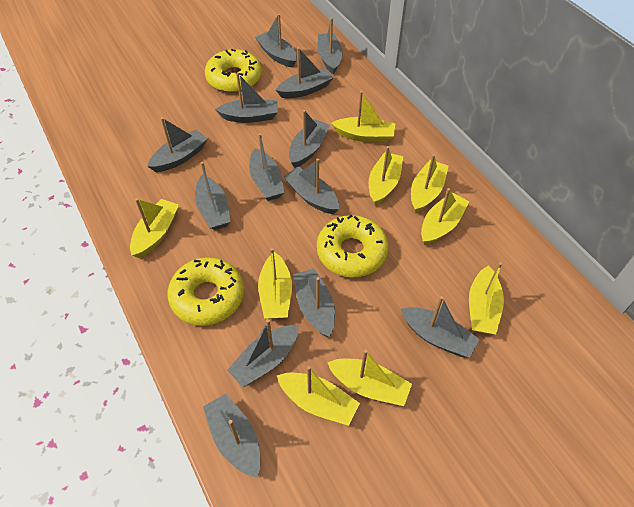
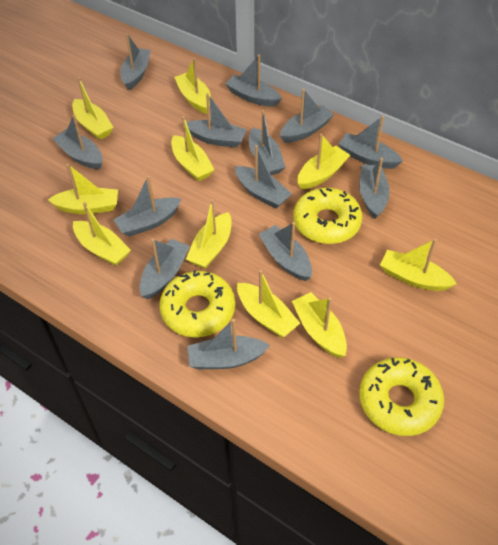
yellow boat: 9 -> 10

